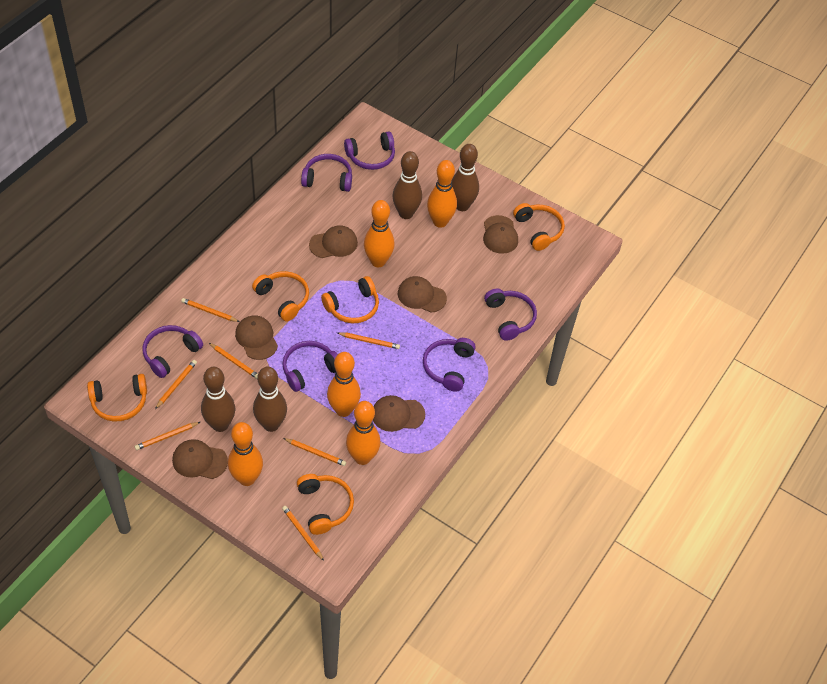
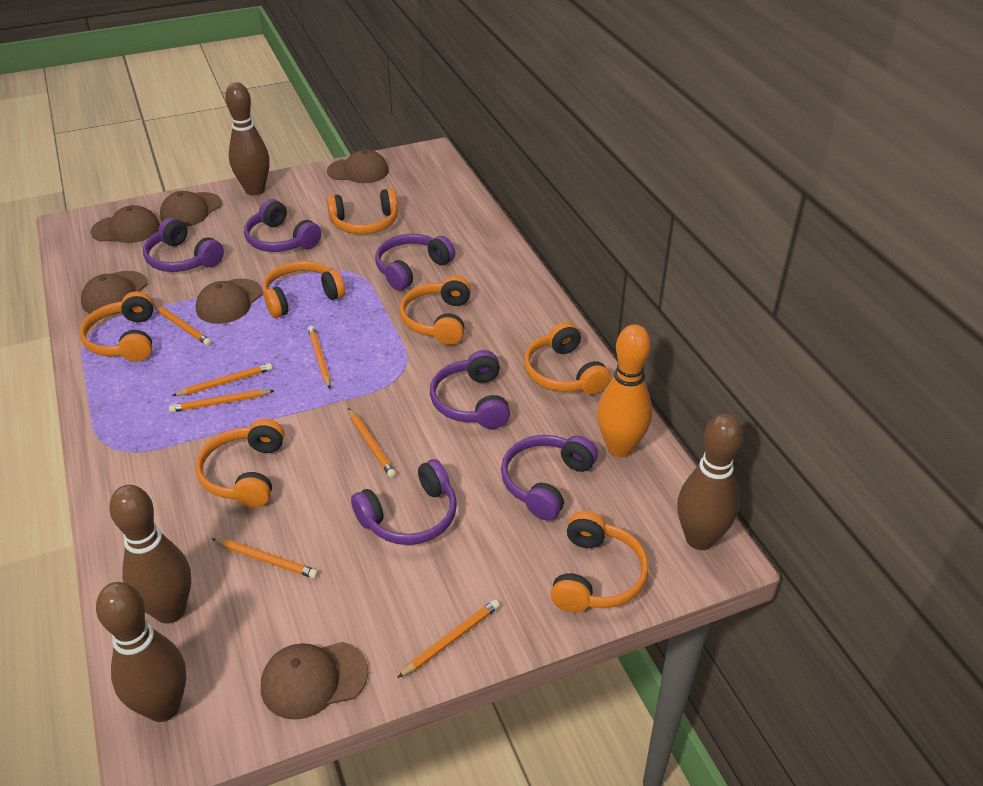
orange bowling pin: 5 -> 1
orange headphones: 5 -> 7

